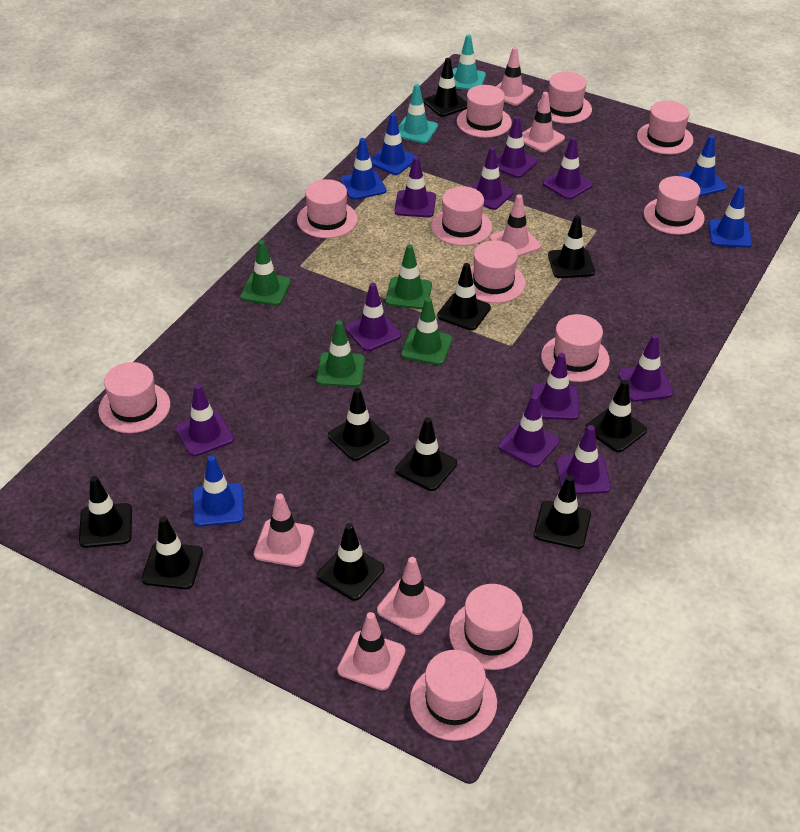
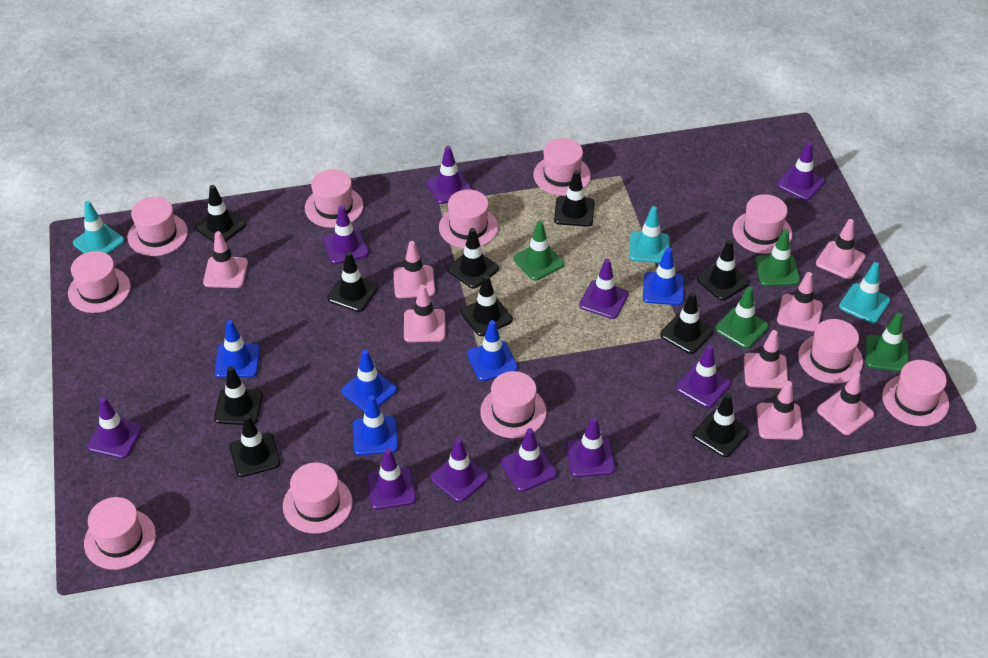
pink traffic cone: 6 -> 8
turquoise traffic cone: 2 -> 3

